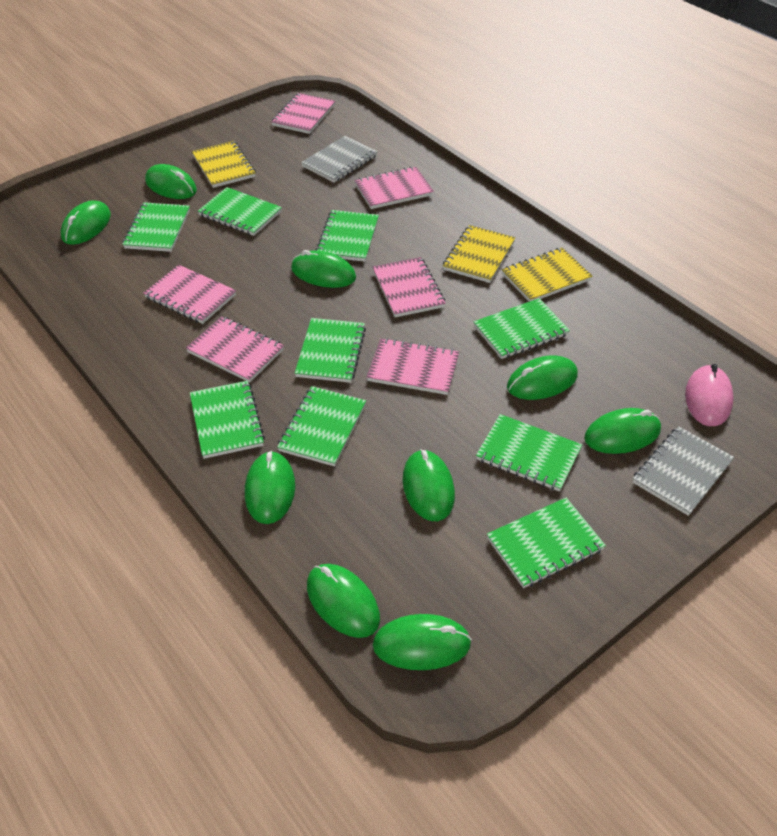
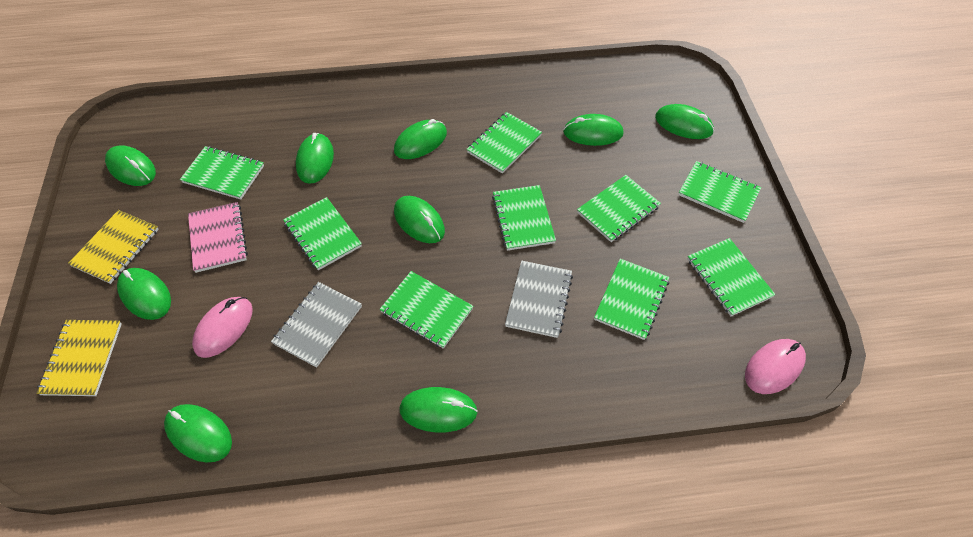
pink mouse: 1 -> 2
pink notebook: 6 -> 1
yellow notebook: 3 -> 2

